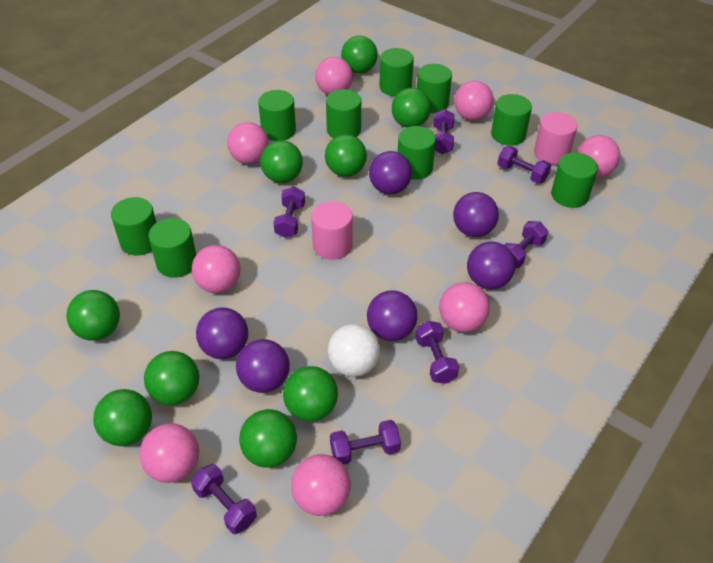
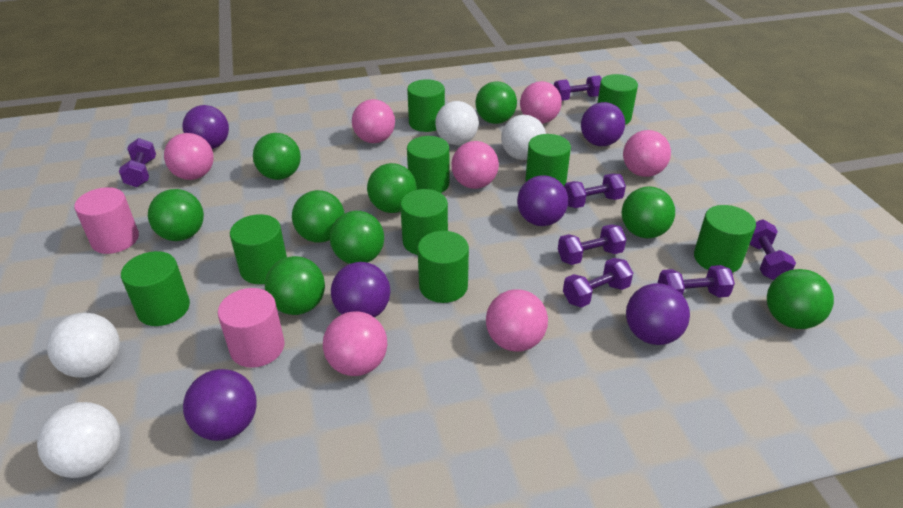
pink ball: 8 -> 7
white ball: 1 -> 4

